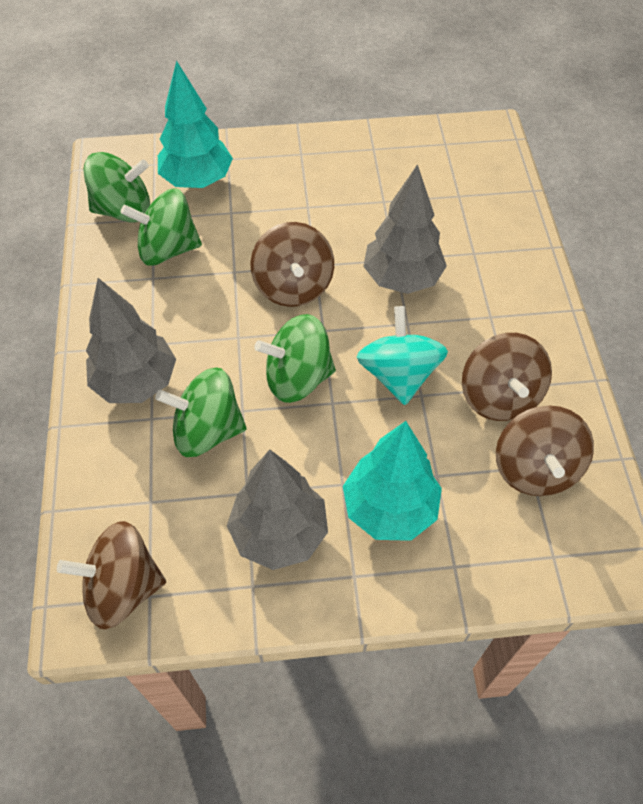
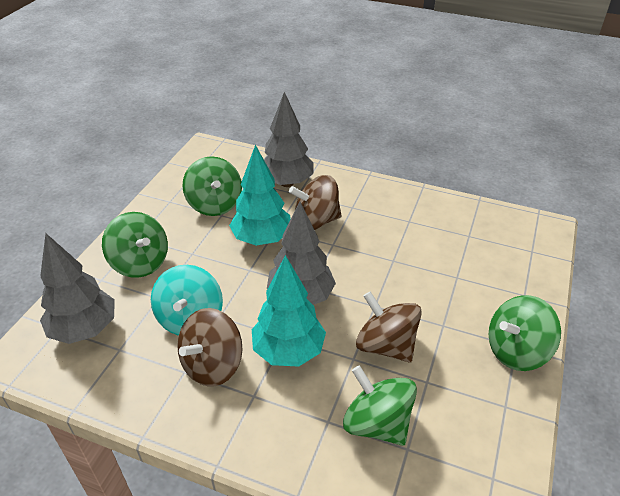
brown spinning top: 4 -> 3

